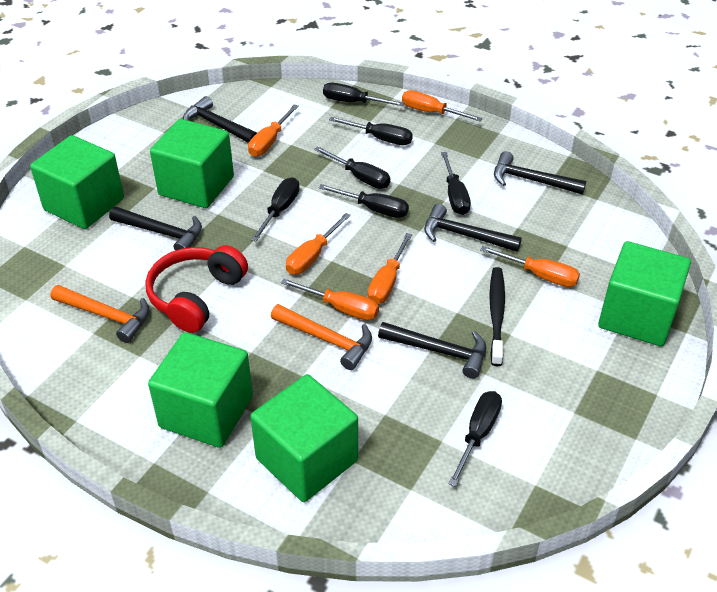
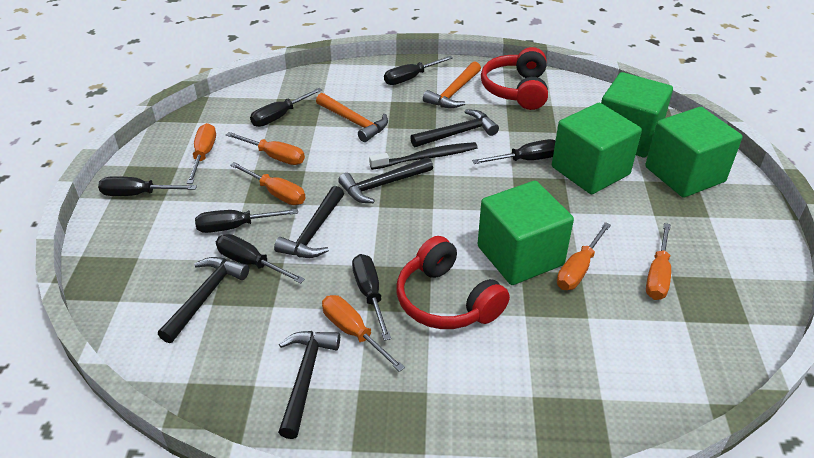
green cube: 5 -> 4
red headphones: 1 -> 2

